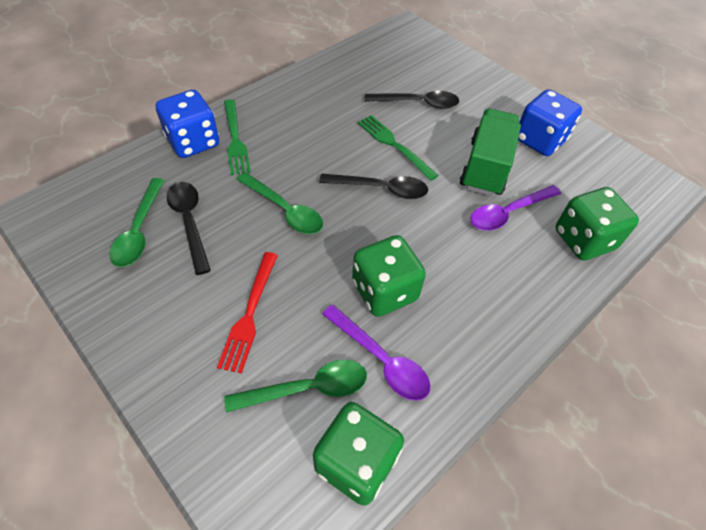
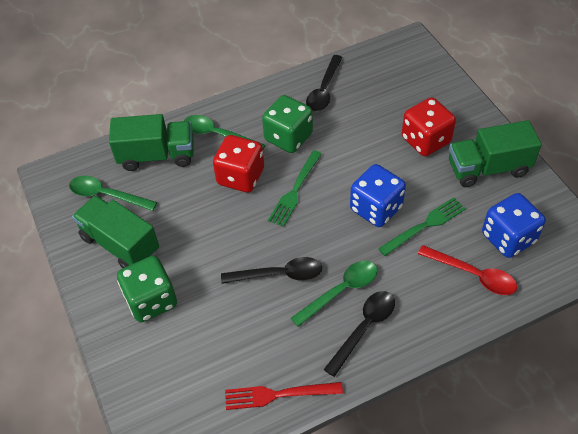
green dice: 3 -> 2
green truck: 1 -> 3
purple spoon: 2 -> 0
red dice: 0 -> 2
red spoon: 0 -> 1

